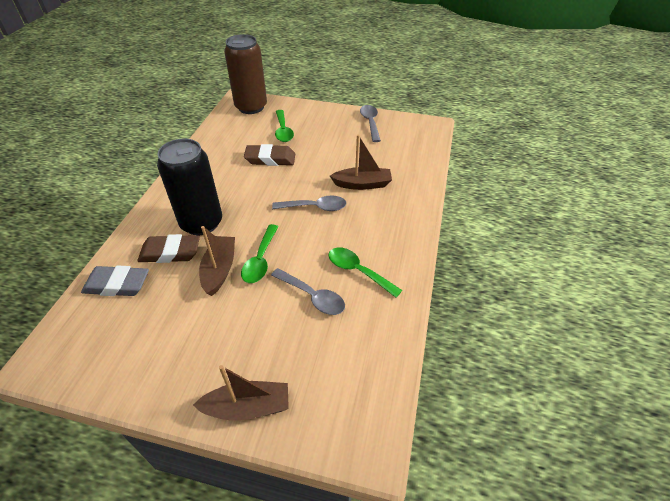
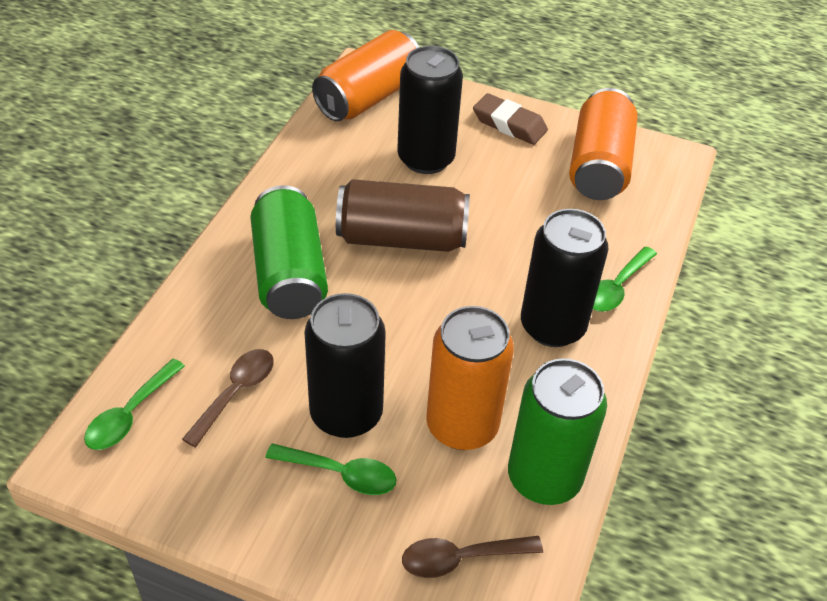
black can: 1 -> 3
brown boat: 3 -> 0
brown eraser: 2 -> 1
brown spoon: 0 -> 2
green can: 0 -> 2
grey eraser: 1 -> 0
grey spoon: 3 -> 0
orange can: 0 -> 3

